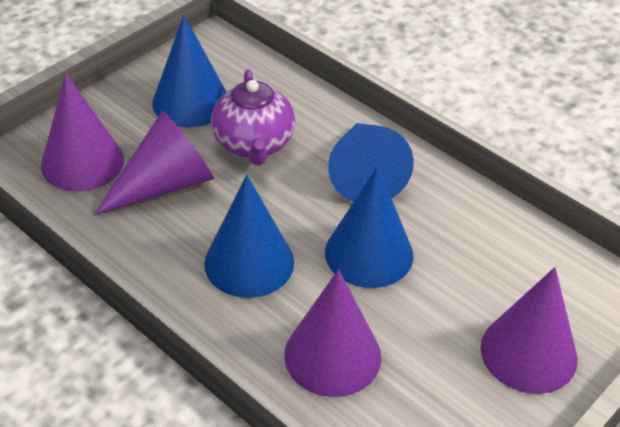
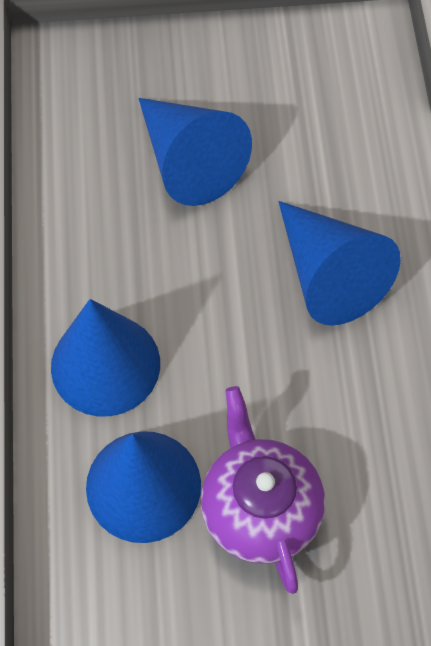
purple cone: 4 -> 0

